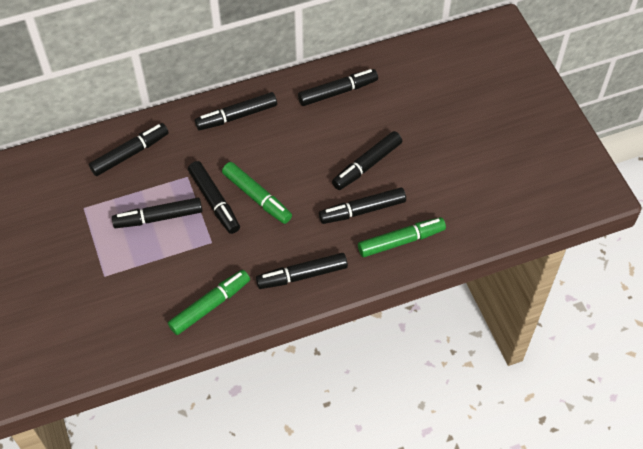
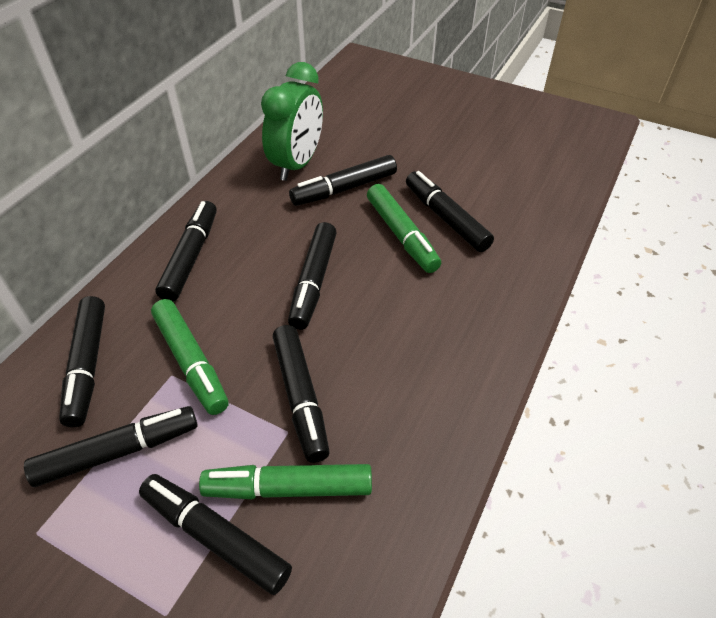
green clock: 0 -> 1

